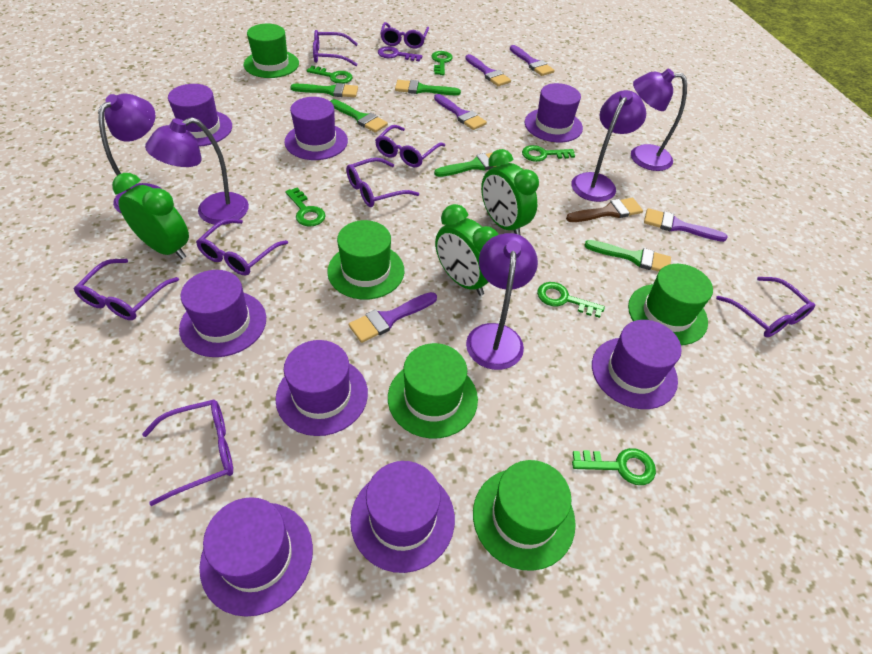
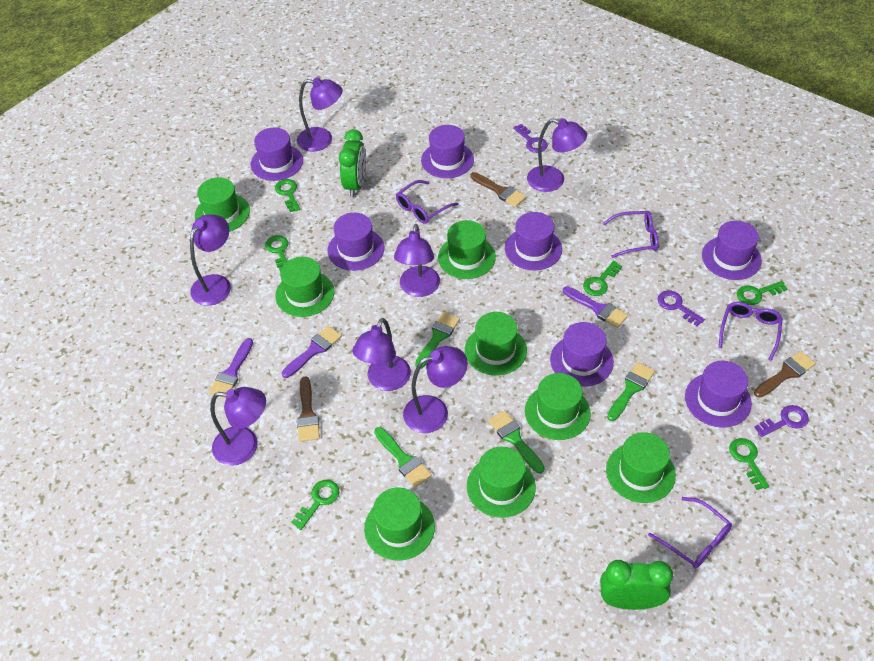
brown brush: 1 -> 3
green brush: 5 -> 4
green clock: 3 -> 2
green hat: 5 -> 8
purple brush: 5 -> 3
purple glasses: 8 -> 4
purple hat: 8 -> 7
purple key: 1 -> 3
purple lamp: 5 -> 7

